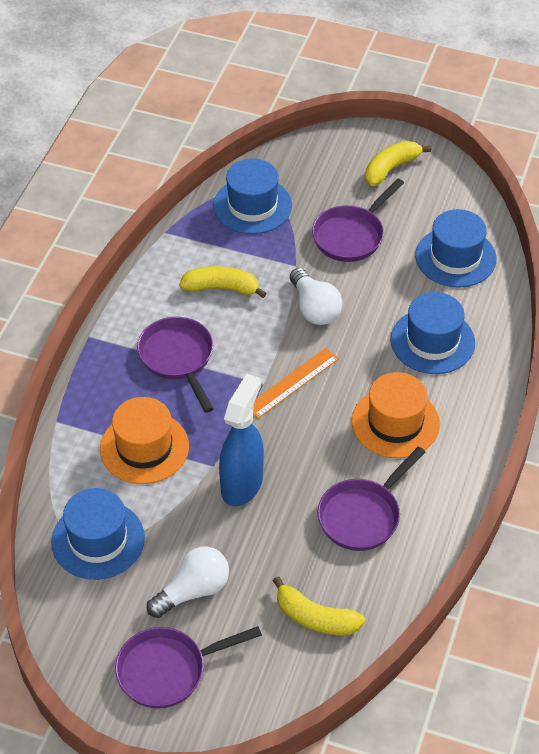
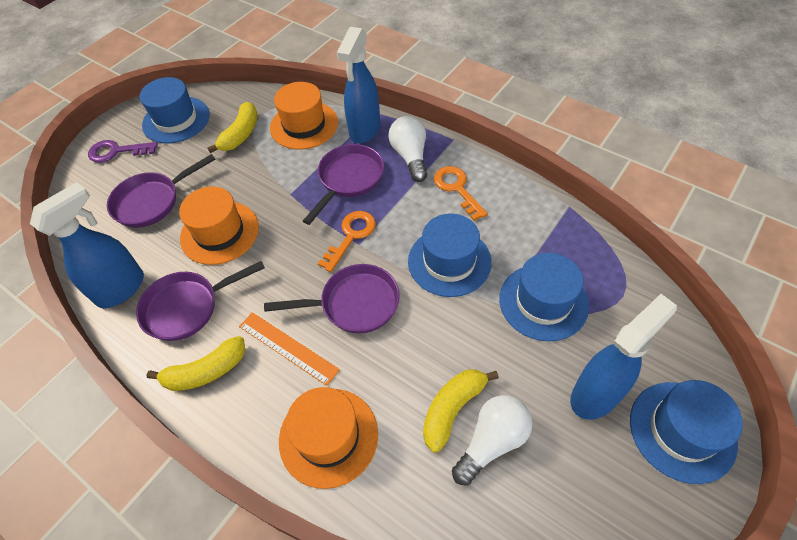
blue spray bottle: 1 -> 3
orange hat: 2 -> 3
orange key: 0 -> 2
purple key: 0 -> 1

